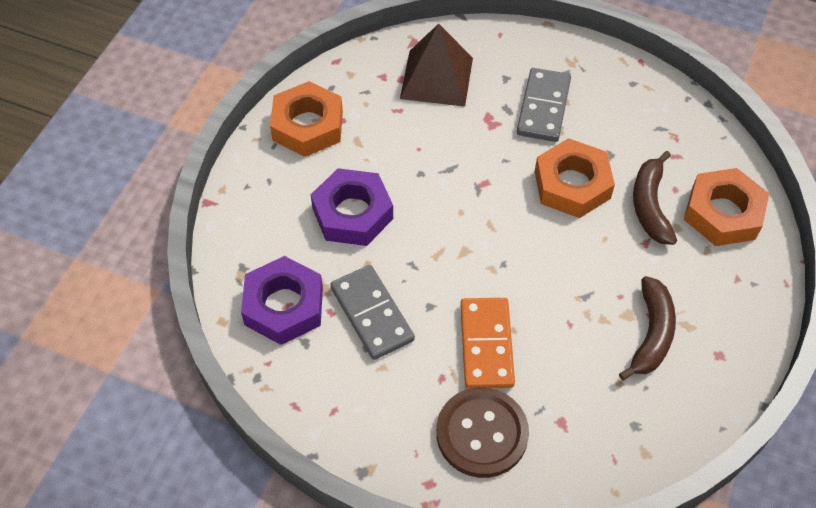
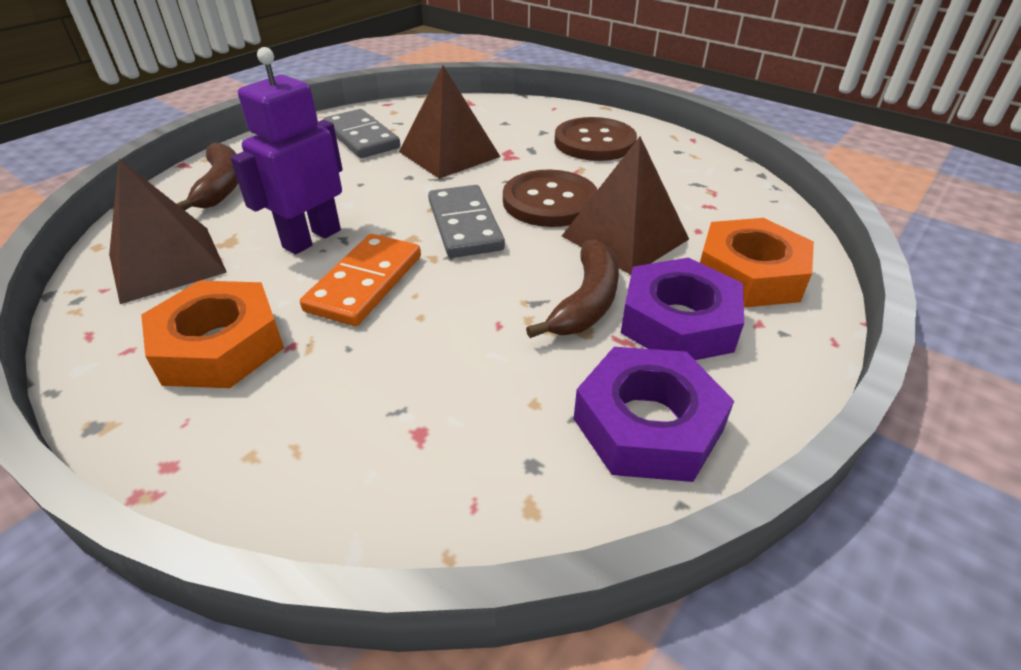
brown button: 1 -> 2
brown pyramid: 1 -> 3
orange nut: 3 -> 2
purple robot: 0 -> 1

